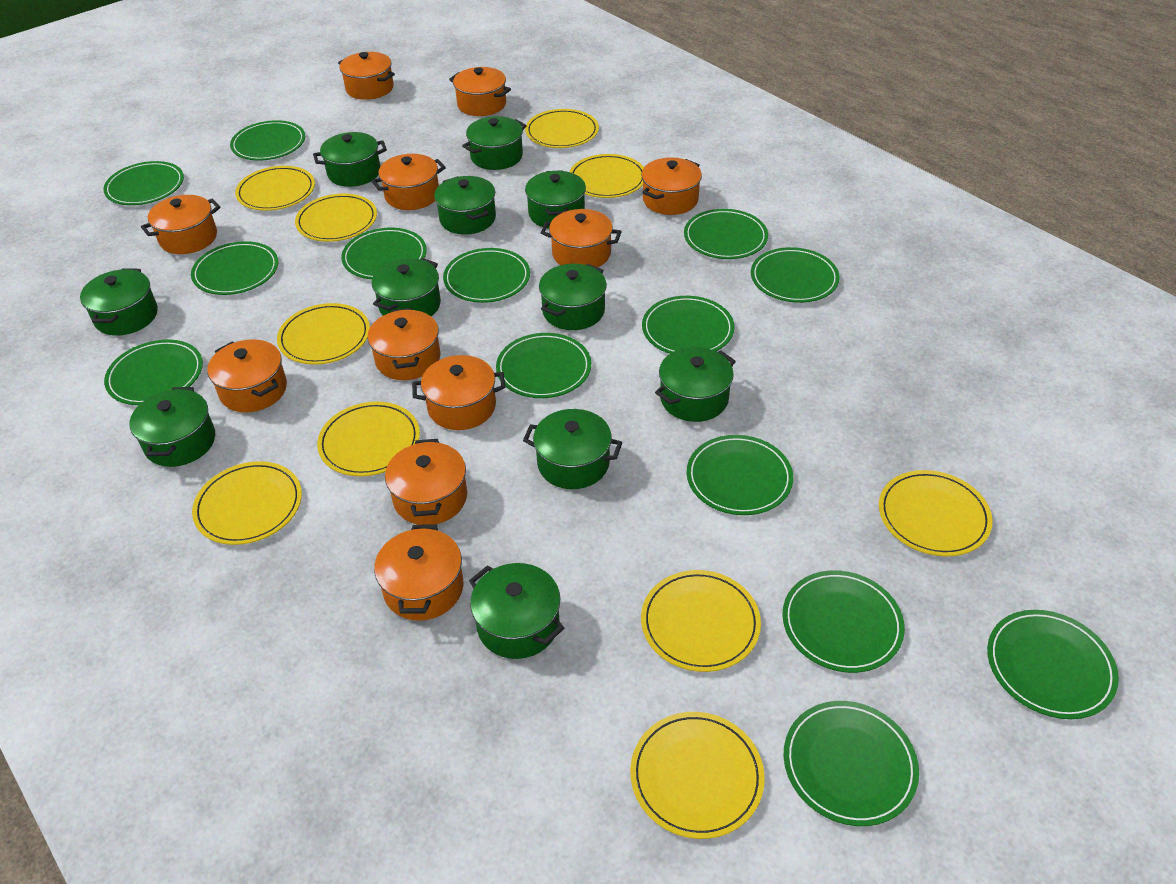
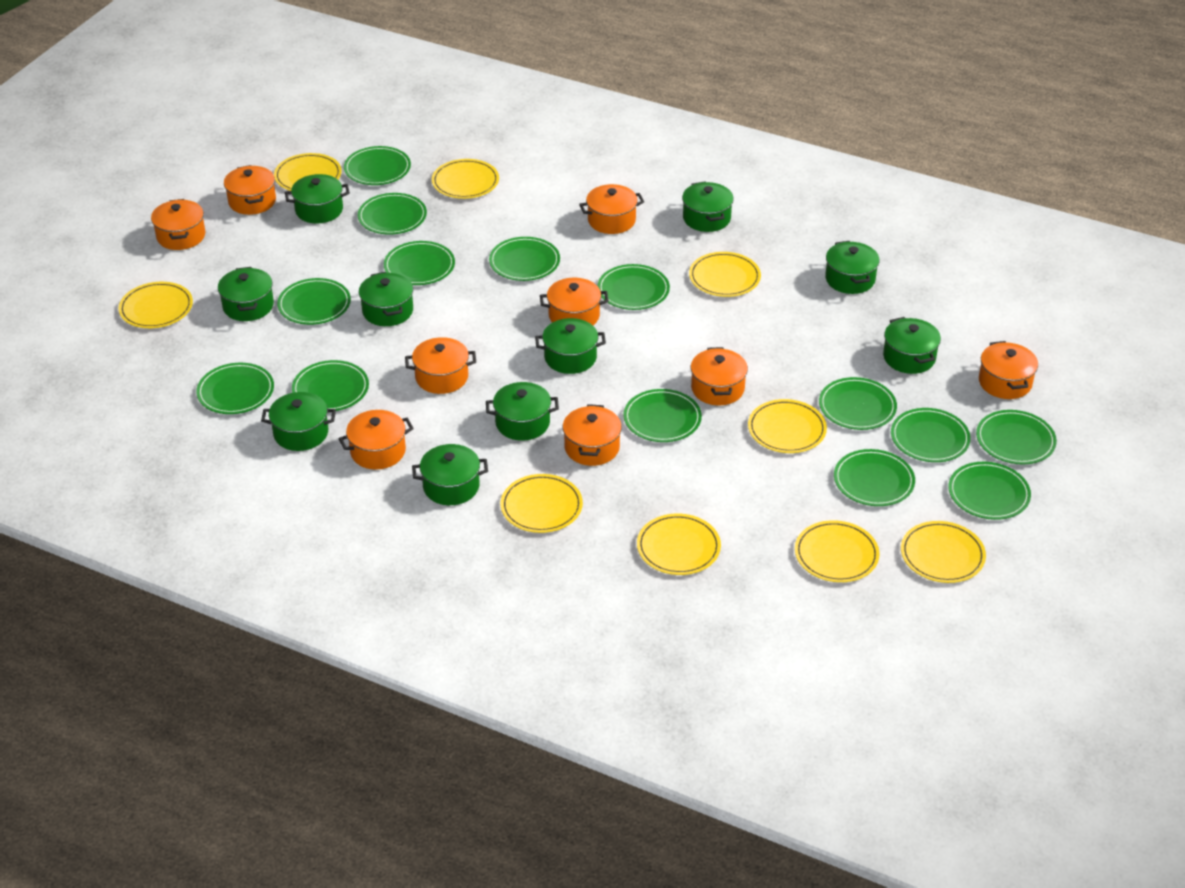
green pot: 11 -> 10
orange pot: 11 -> 9
yellow plate: 10 -> 9

